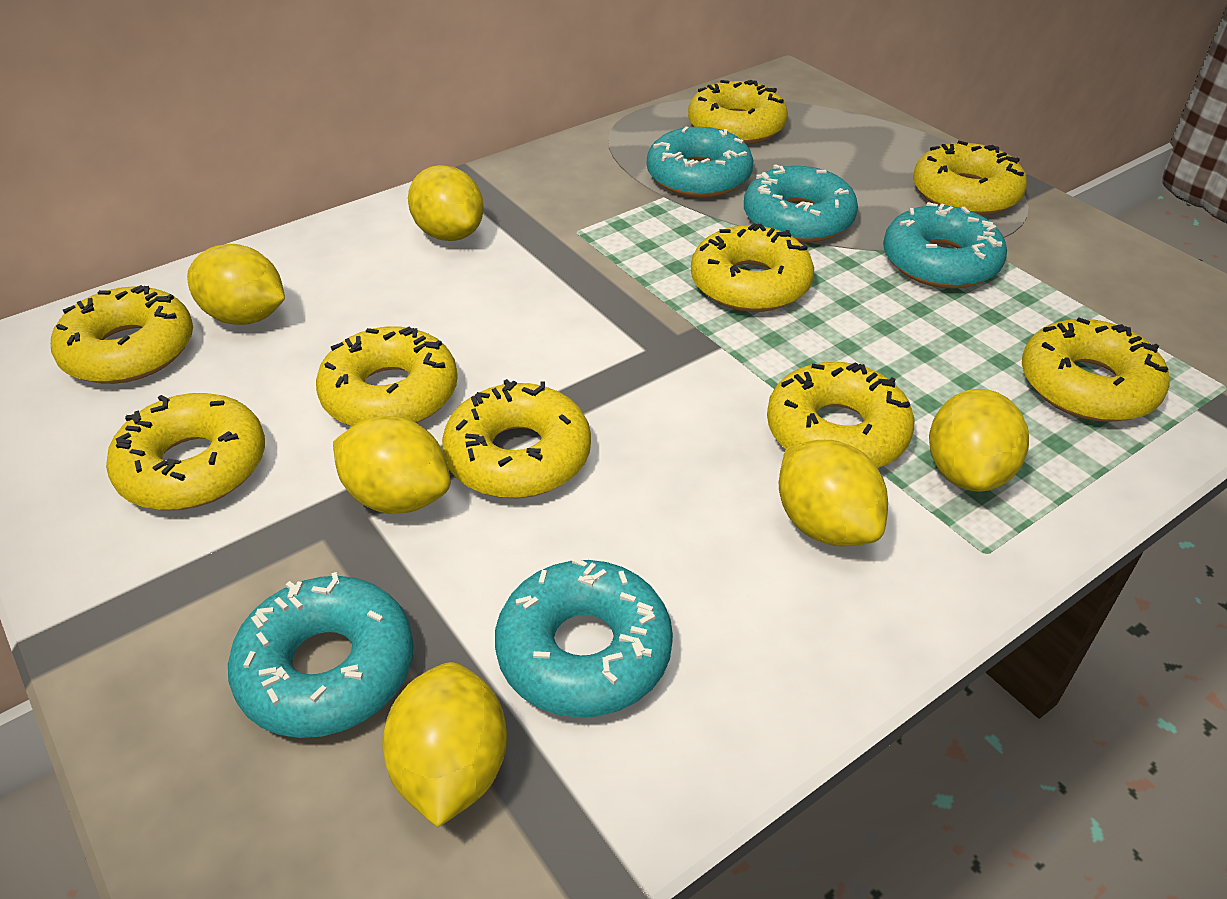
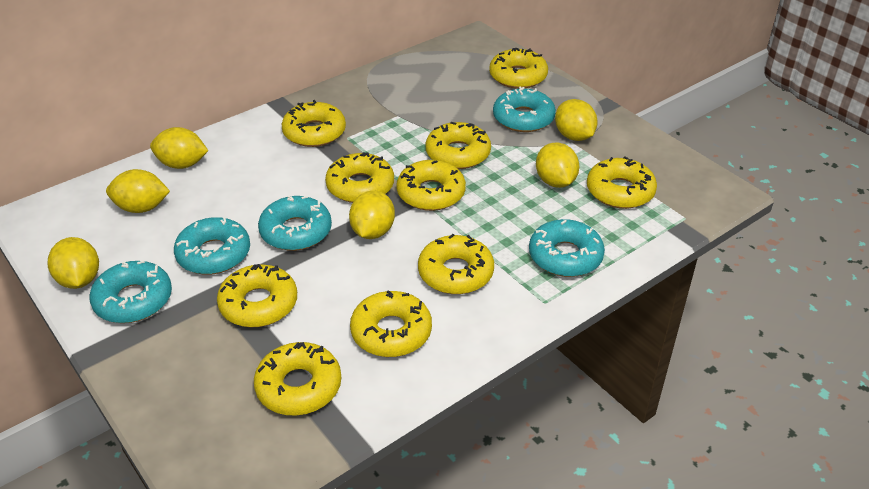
yellow donut: 9 -> 10

